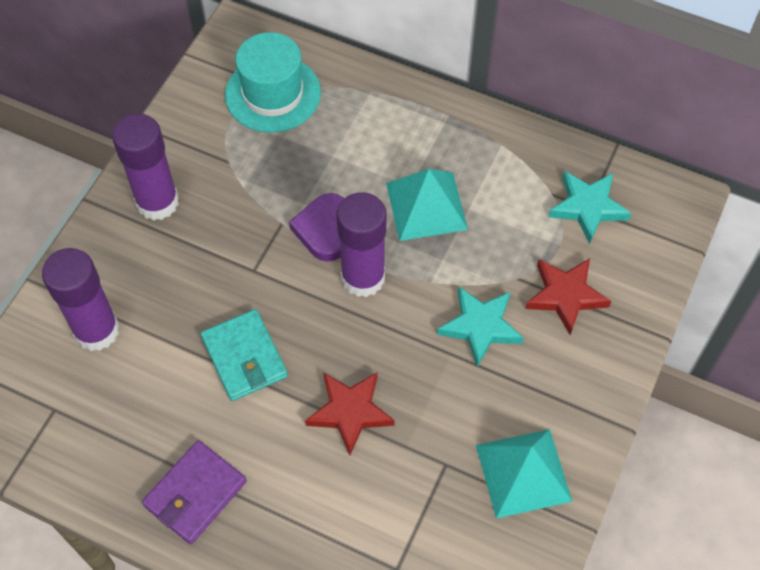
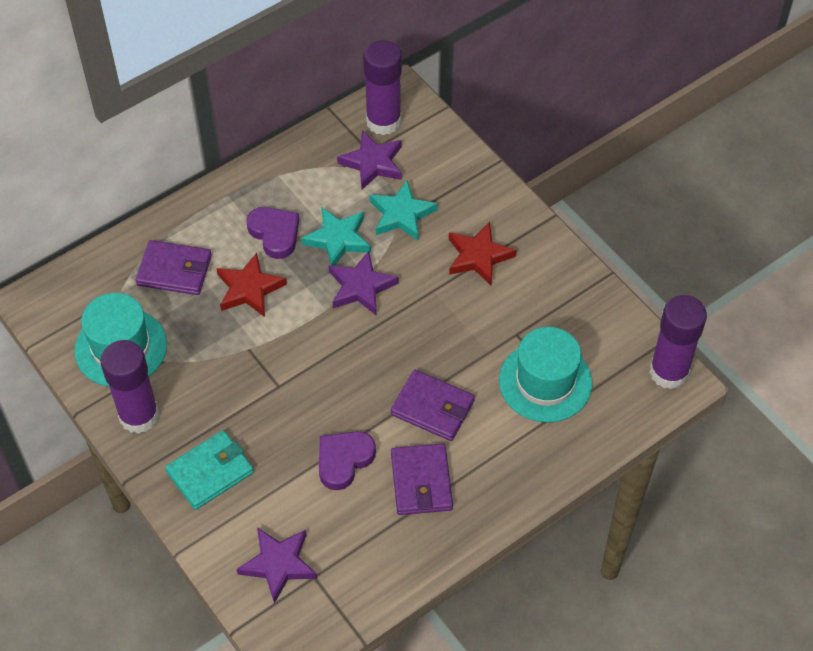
purple heart: 1 -> 2
purple star: 0 -> 3
purple wallet: 1 -> 3
turquoise hat: 1 -> 2
turquoise pyramid: 2 -> 0

